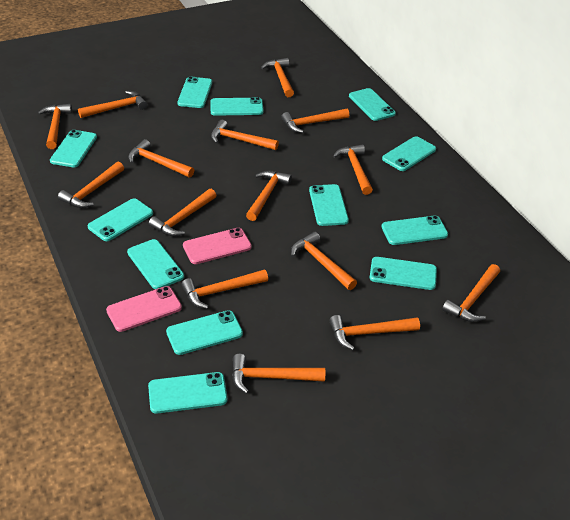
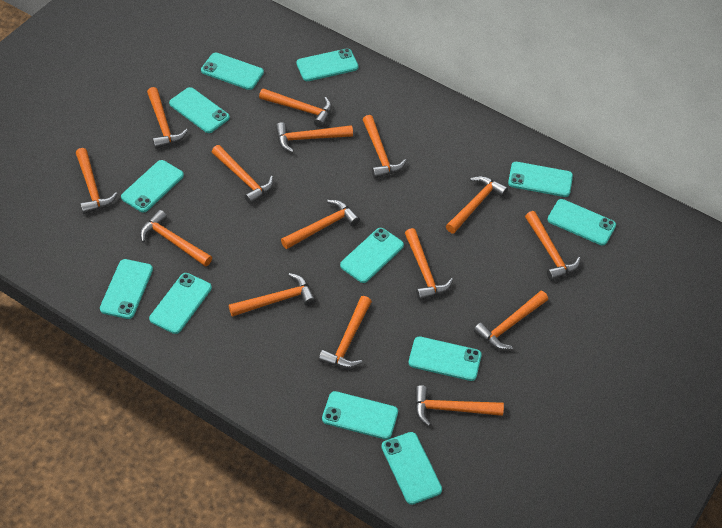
pink phone: 2 -> 0

